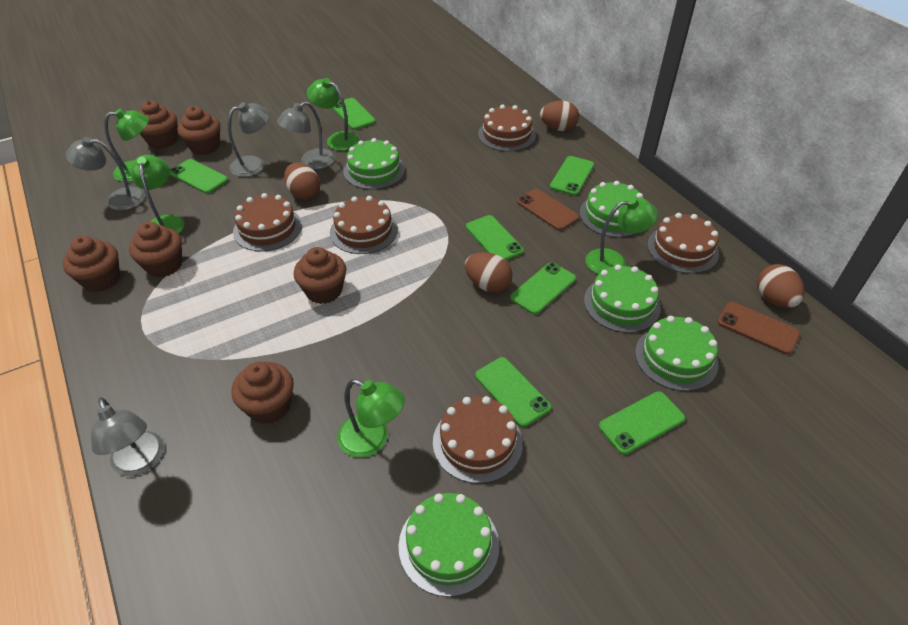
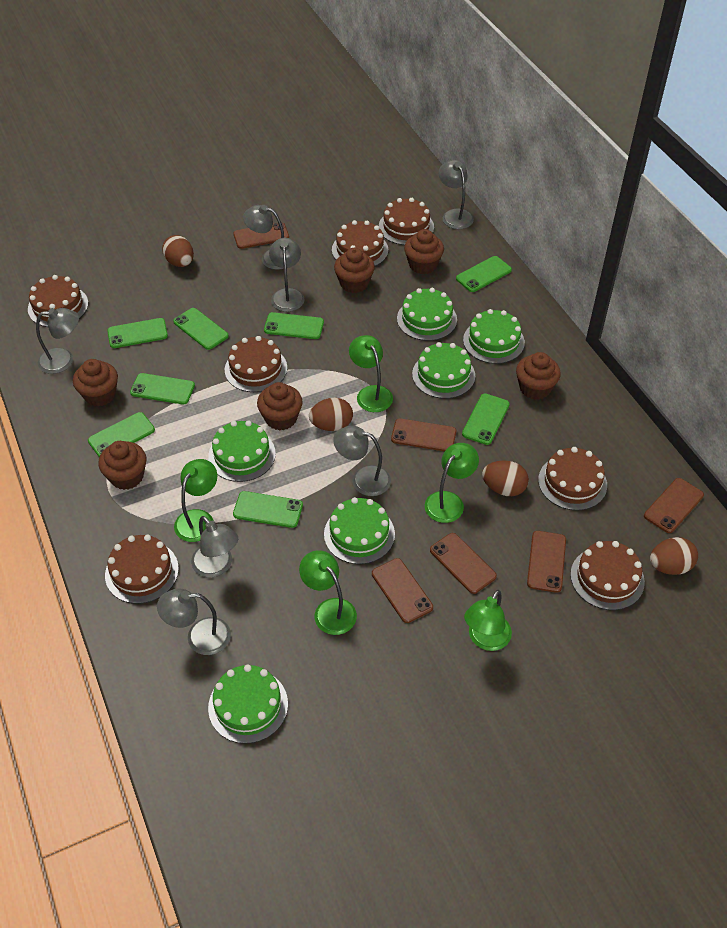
brown cake: 5 -> 7
brown phone: 2 -> 6
green cake: 5 -> 6
green phone: 7 -> 8
grey lamp: 4 -> 7

